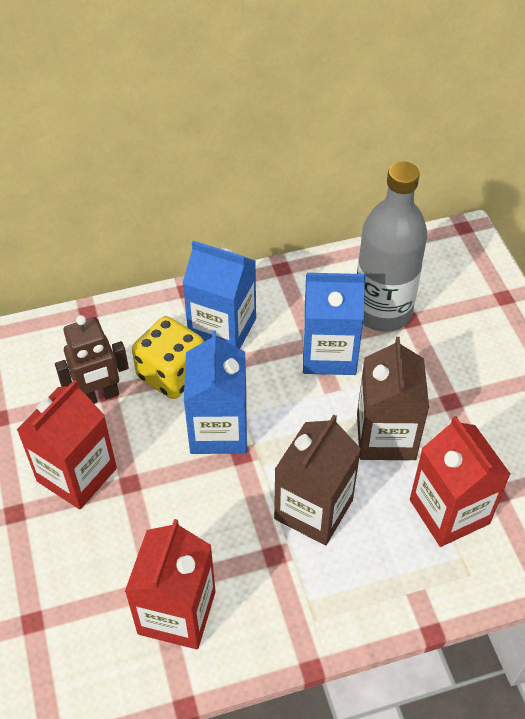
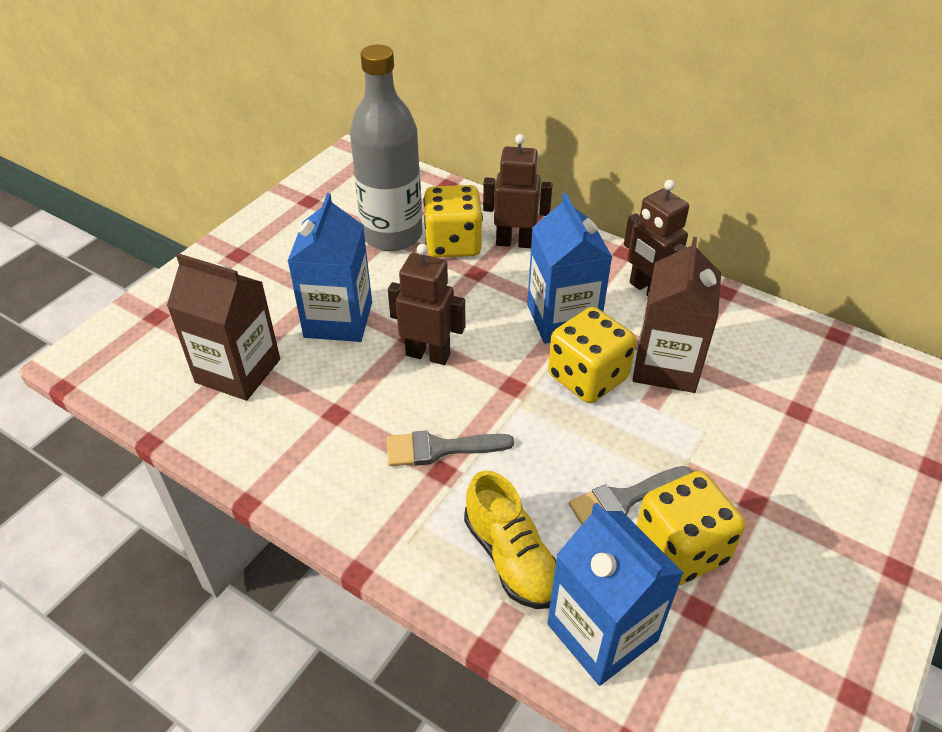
brown robot: 1 -> 3
grey brush: 0 -> 2
red carton: 3 -> 0
yellow dice: 1 -> 3
yellow shoe: 0 -> 1

